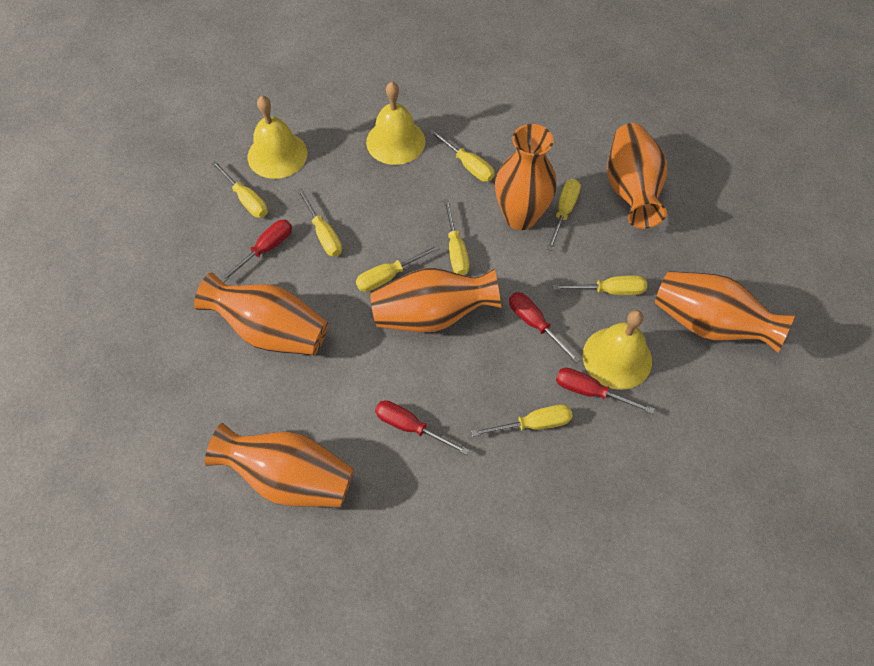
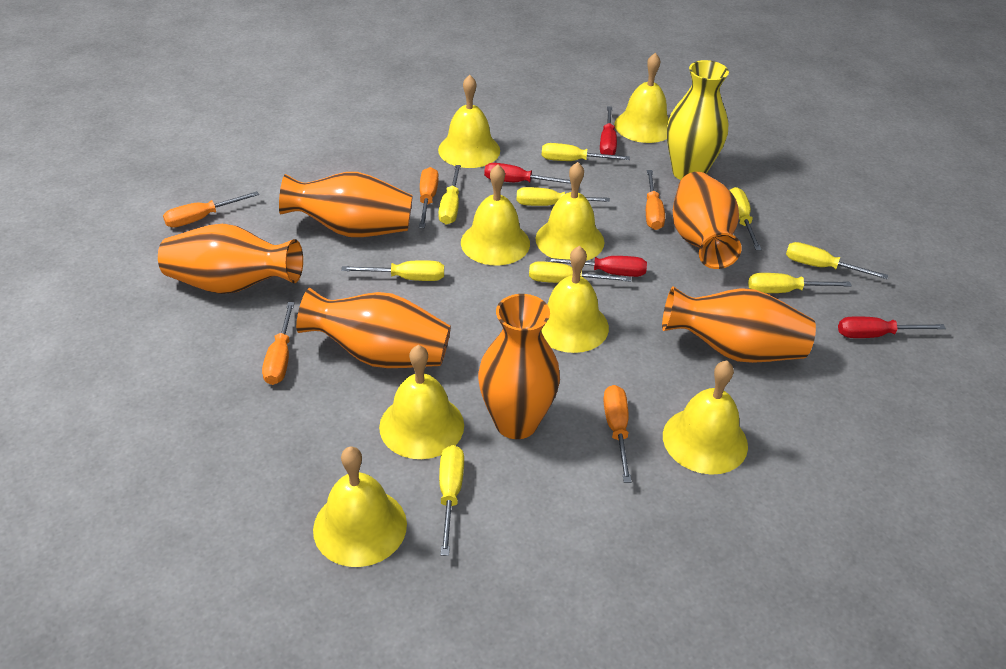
orange screwdriver: 0 -> 5
yellow bell: 3 -> 8
yellow screwdriver: 8 -> 9
yellow vase: 0 -> 1

